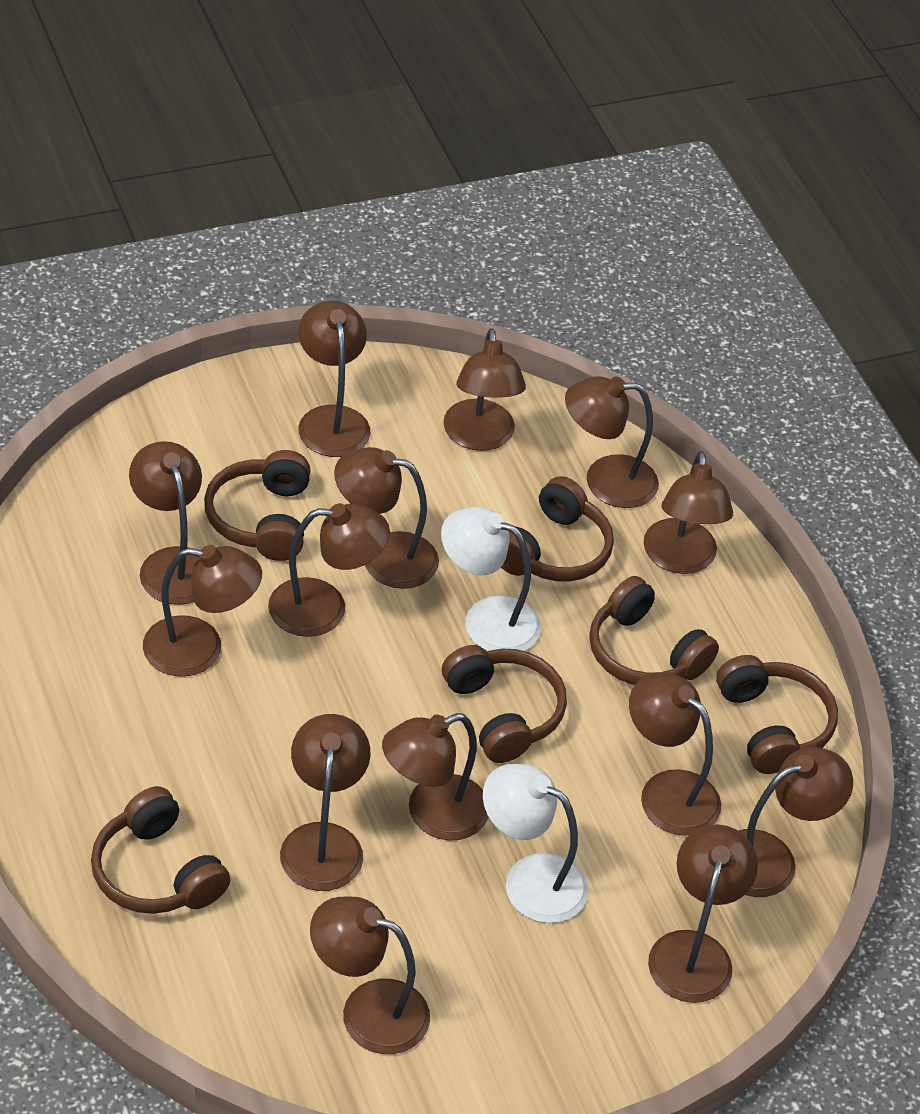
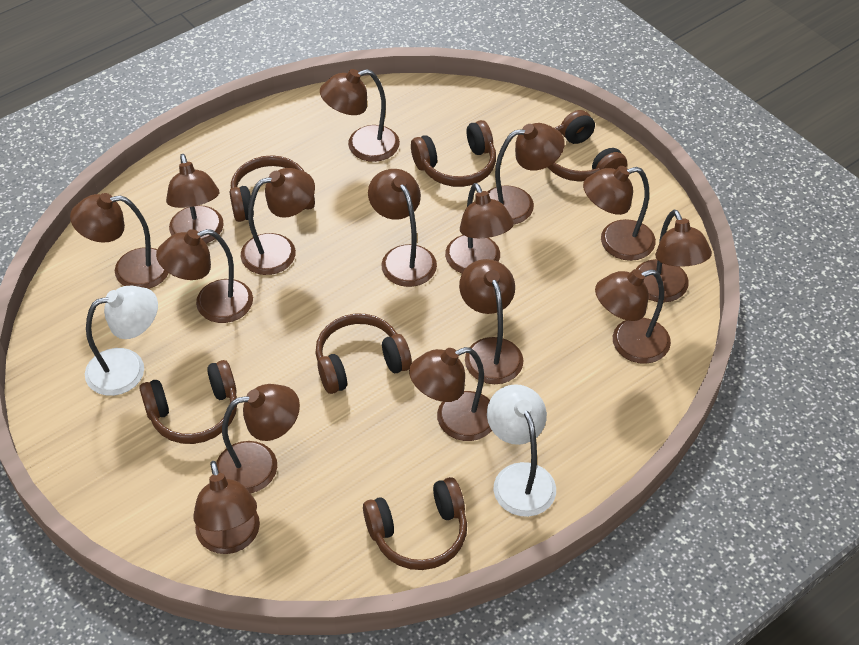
brown lamp: 14 -> 15

